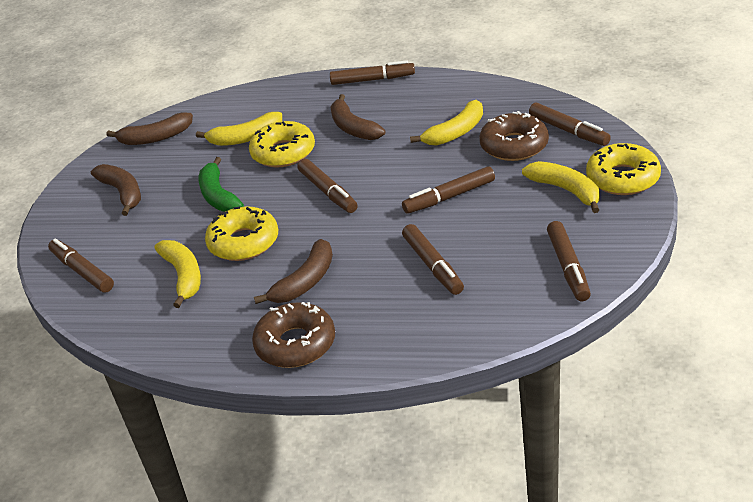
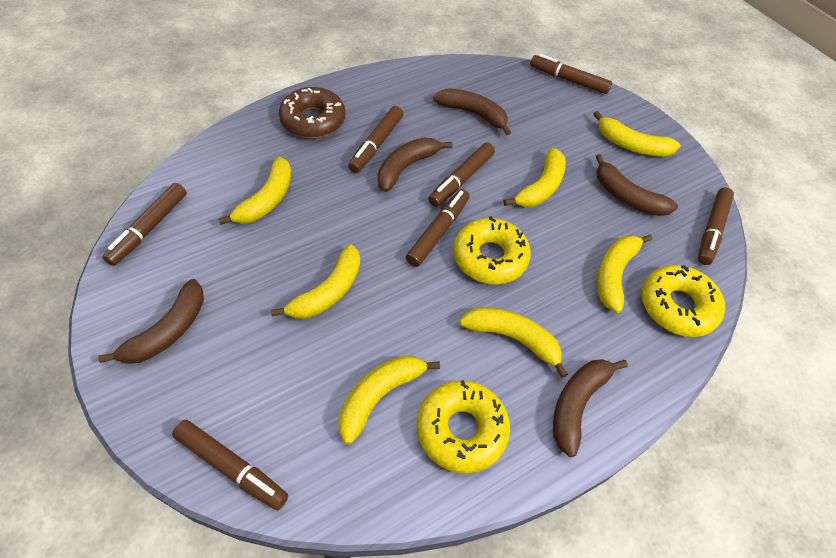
brown banana: 4 -> 5
brown donut: 2 -> 1
green banana: 1 -> 0
yellow banana: 4 -> 7

